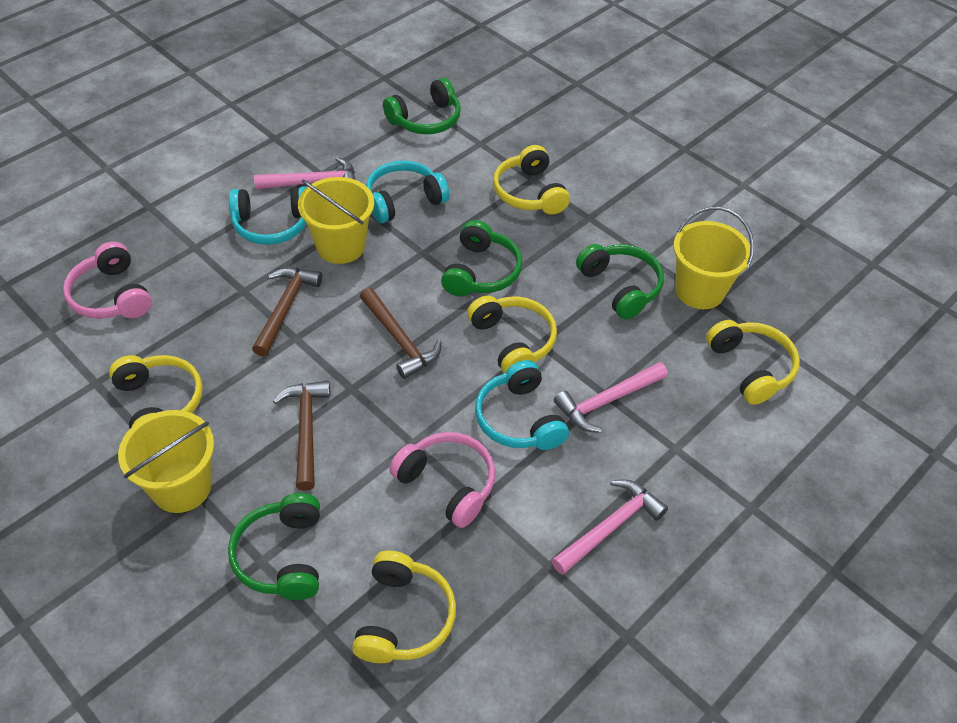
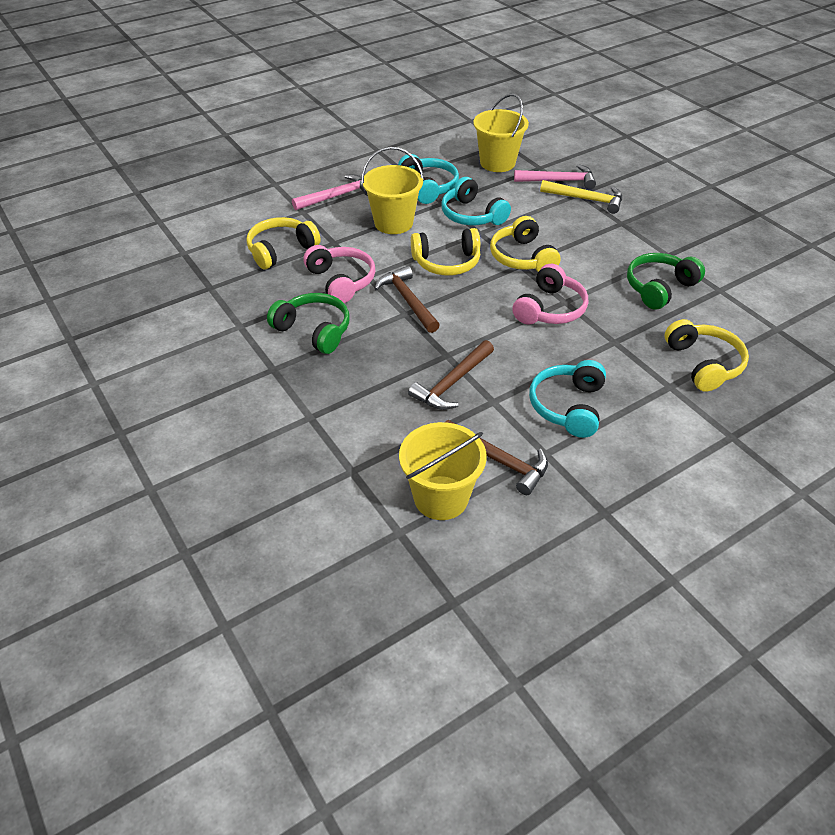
green headphones: 4 -> 2
pink hammer: 3 -> 2
yellow hammer: 0 -> 1
yellow headphones: 5 -> 4

